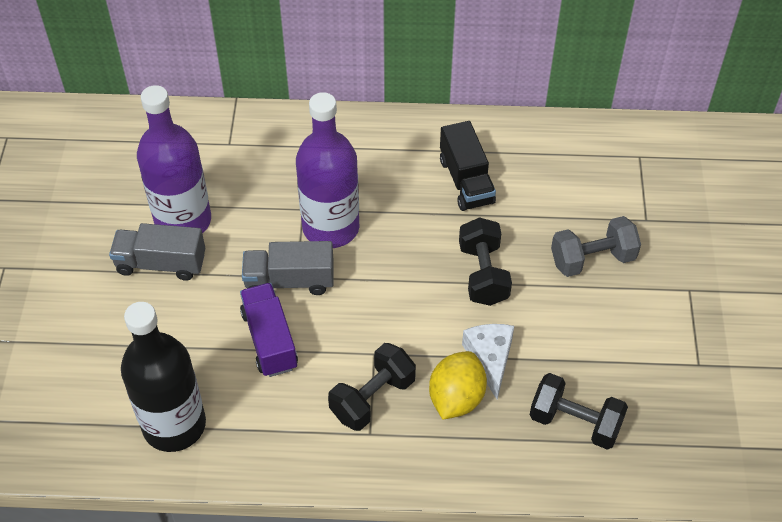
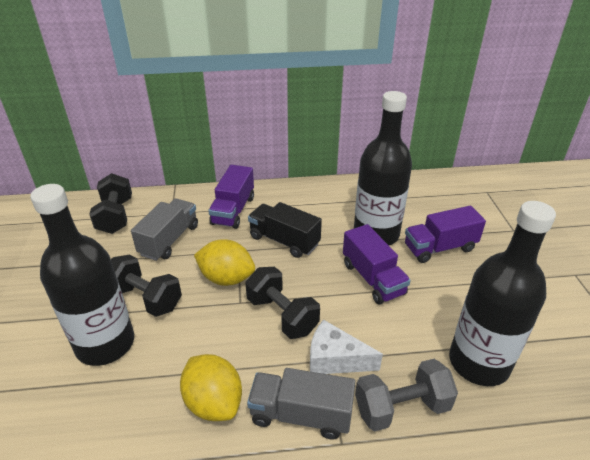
black bottle: 1 -> 3
purple bottle: 2 -> 0
purple truck: 1 -> 3
yellow lemon: 1 -> 2

